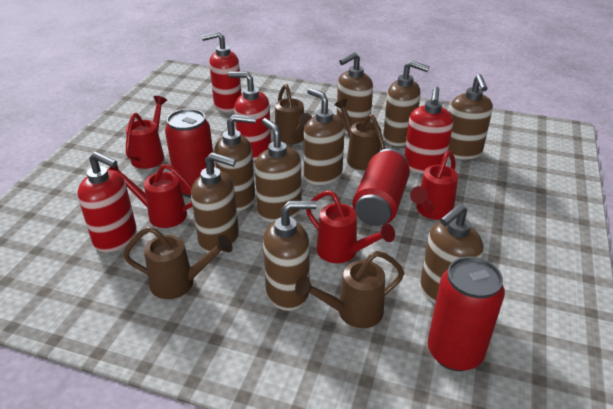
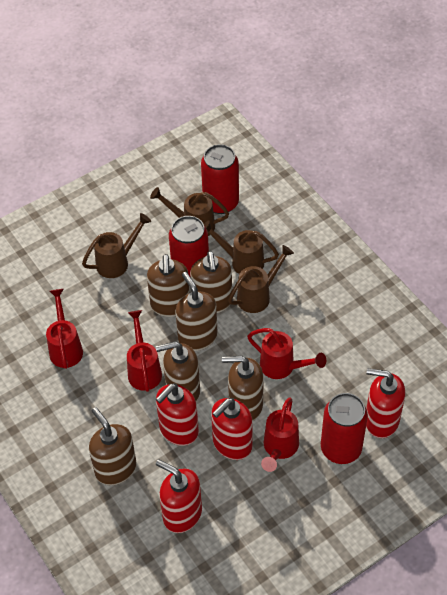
brown soap dispenser: 9 -> 6

